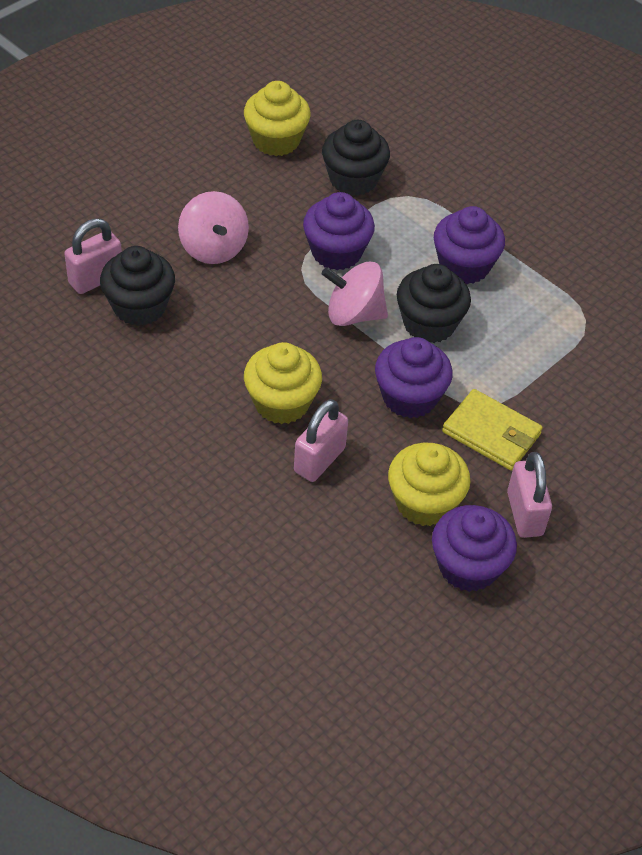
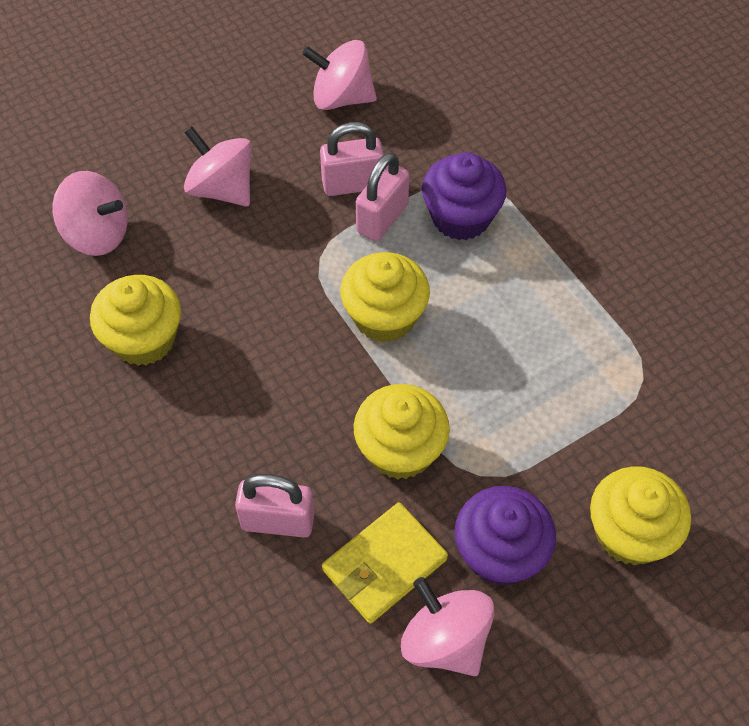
black cupcake: 3 -> 0
pink spinning top: 2 -> 4
purple cupcake: 4 -> 2
yellow cupcake: 3 -> 4

